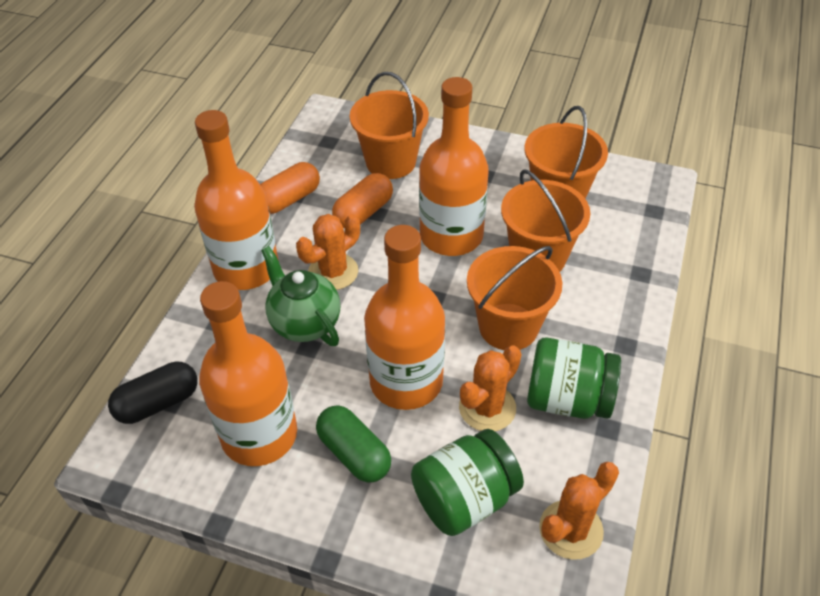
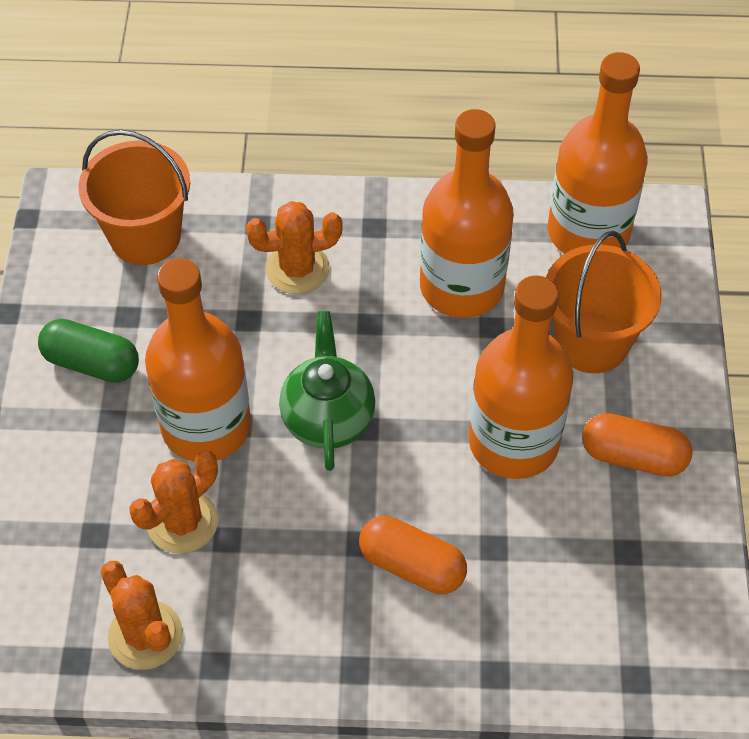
black capsule: 1 -> 0
green jar: 2 -> 0
orange bucket: 4 -> 2

